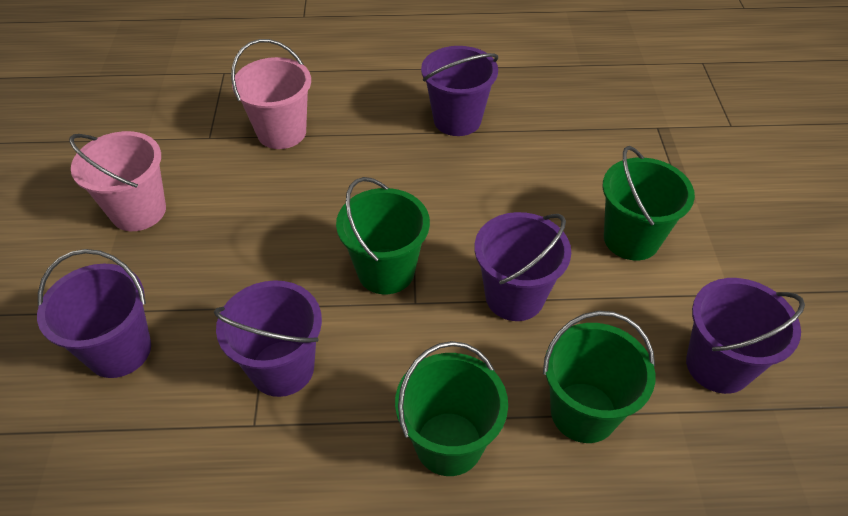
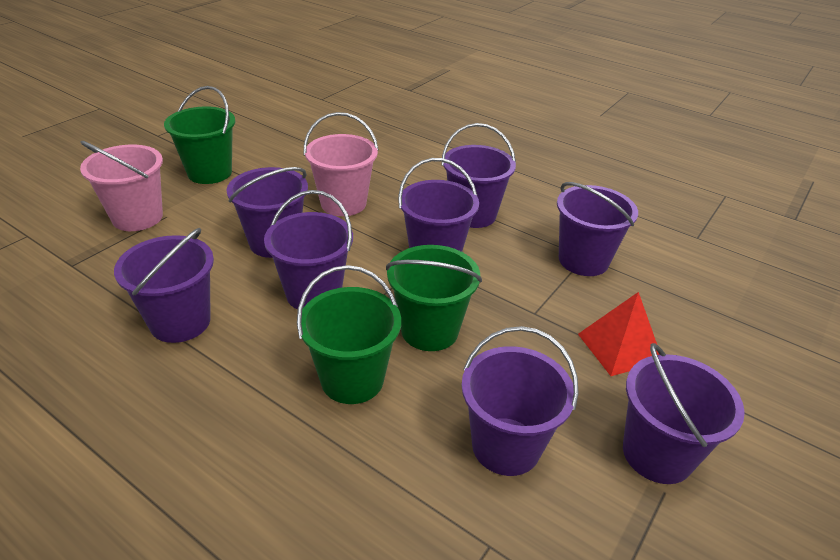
green bucket: 4 -> 3
purple bucket: 5 -> 8
red pyramid: 0 -> 1

